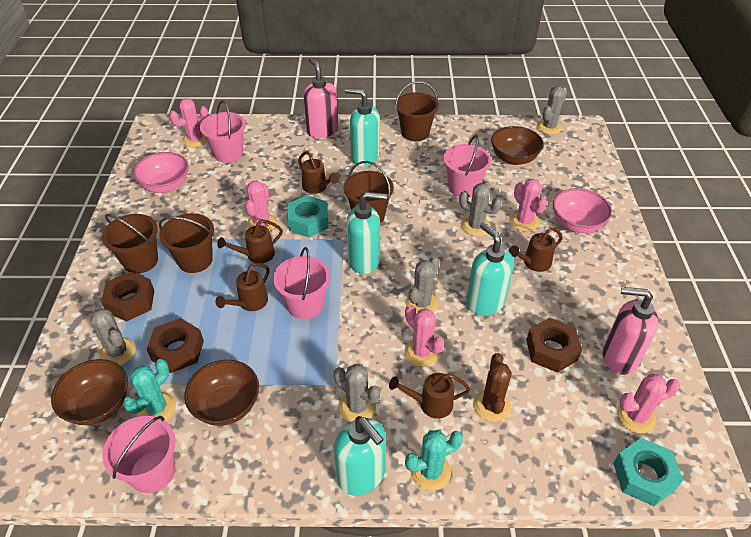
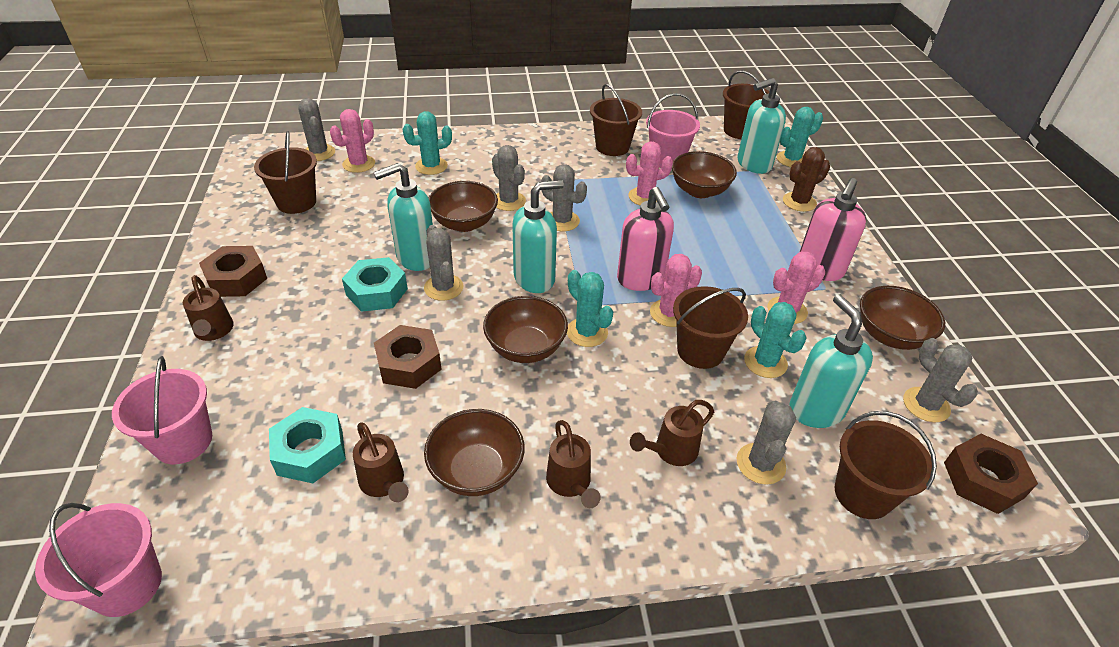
brown bowl: 3 -> 5
brown bucket: 4 -> 5
brown watering can: 5 -> 4
grey cactus: 5 -> 6
pink bowl: 2 -> 0
pink bucket: 4 -> 3
pink cactus: 5 -> 4
turquoise cactus: 2 -> 4

